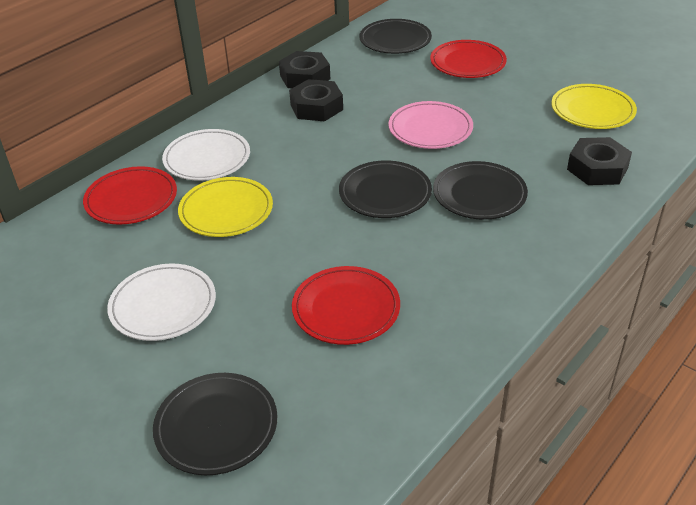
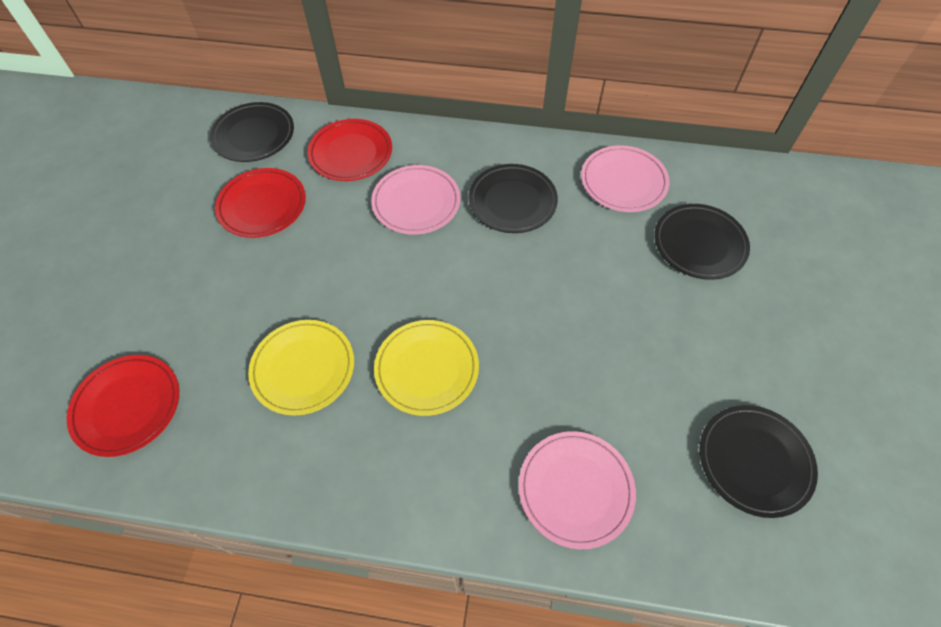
black nut: 3 -> 0
pink plate: 1 -> 3
white plate: 2 -> 0

